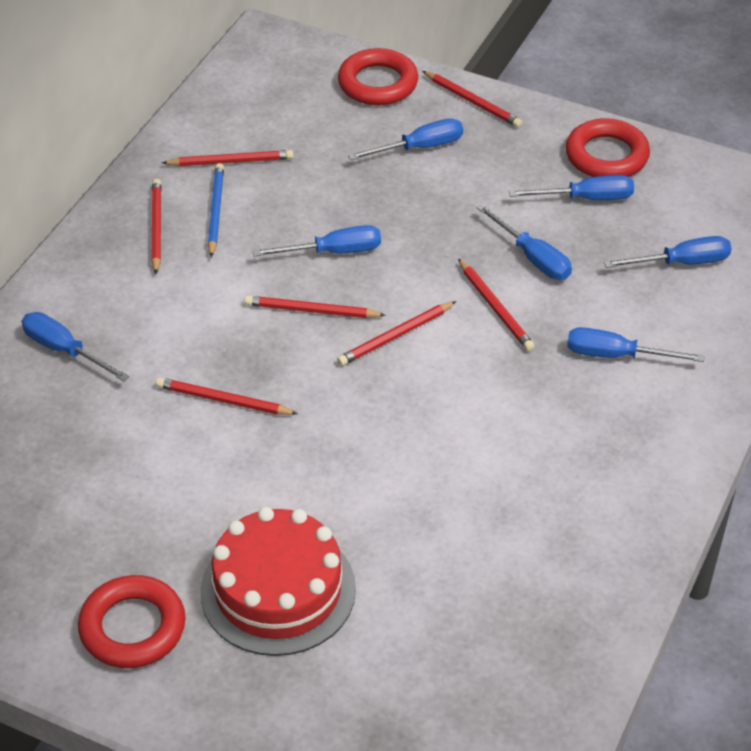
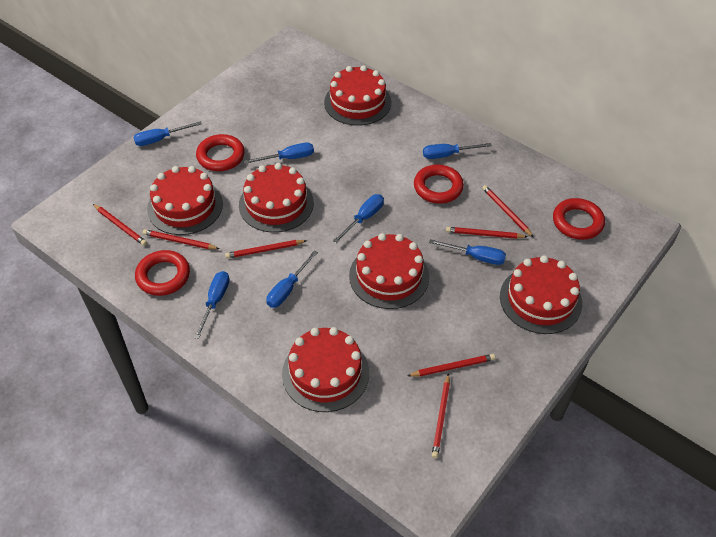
blue pencil: 1 -> 0
red cake: 1 -> 6
red ring: 3 -> 4

